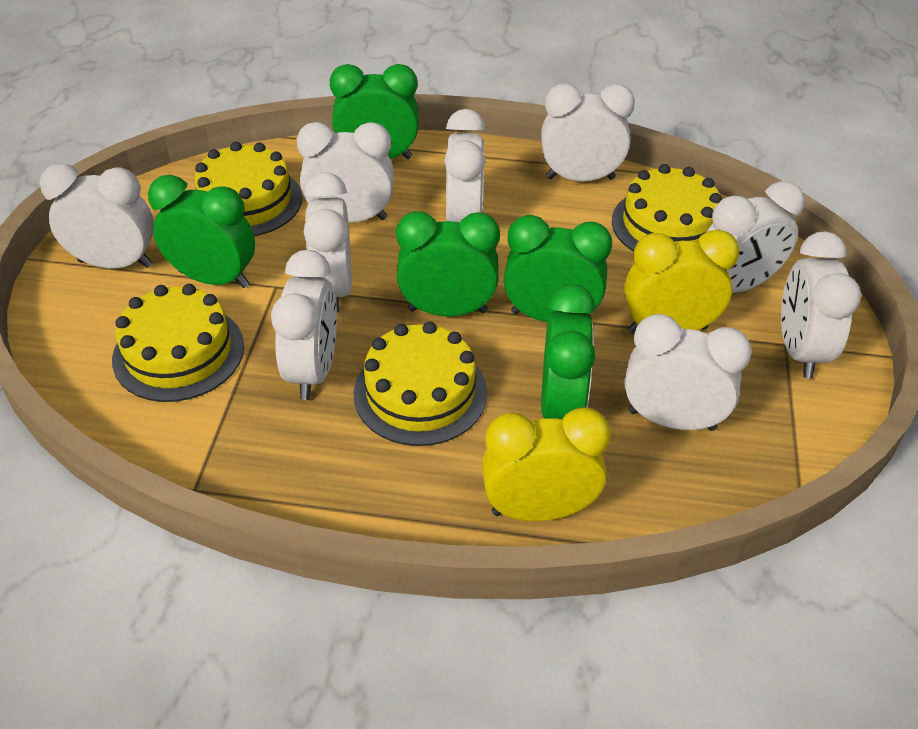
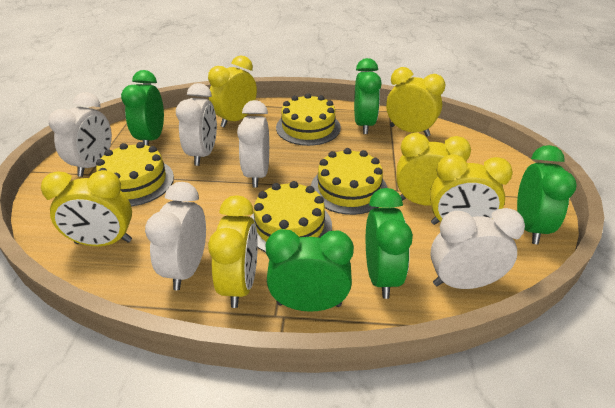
white clock: 9 -> 5
yellow clock: 2 -> 6

